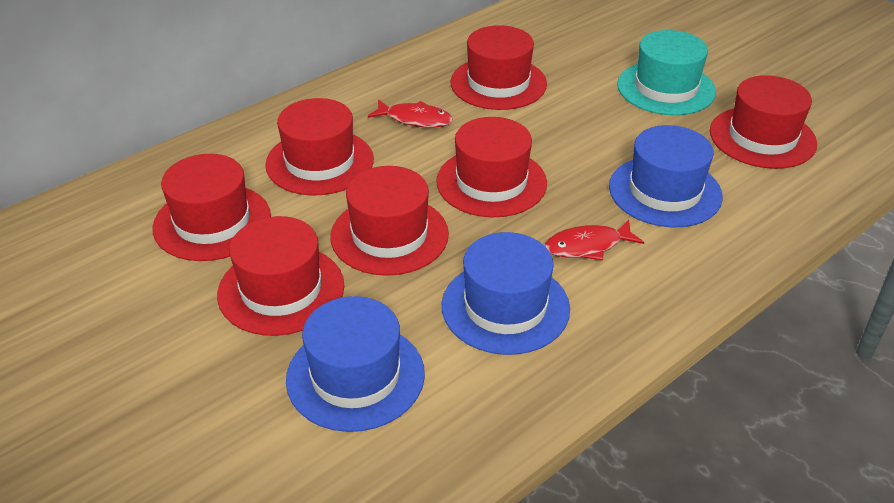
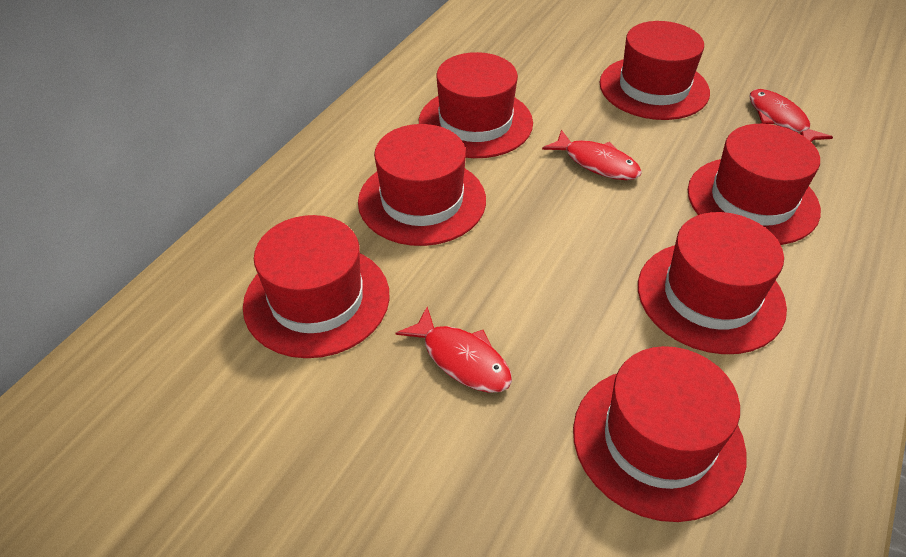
blue hat: 3 -> 0
red fish: 2 -> 3
turquoise hat: 1 -> 0

